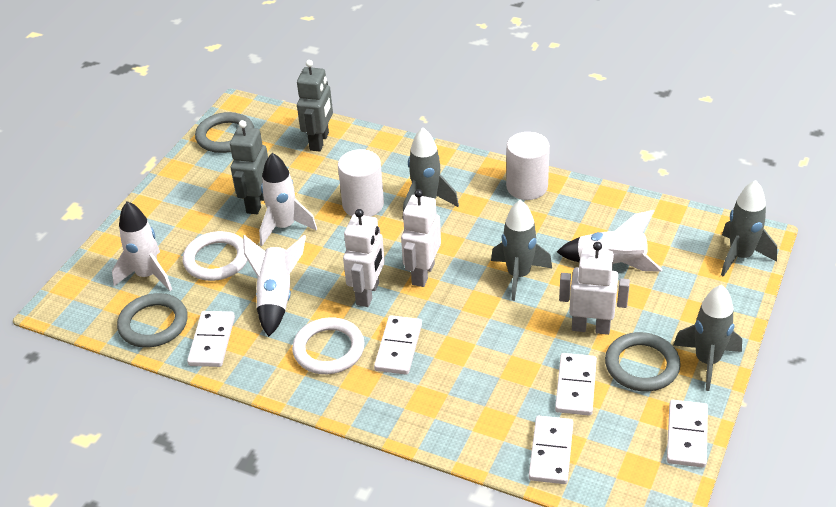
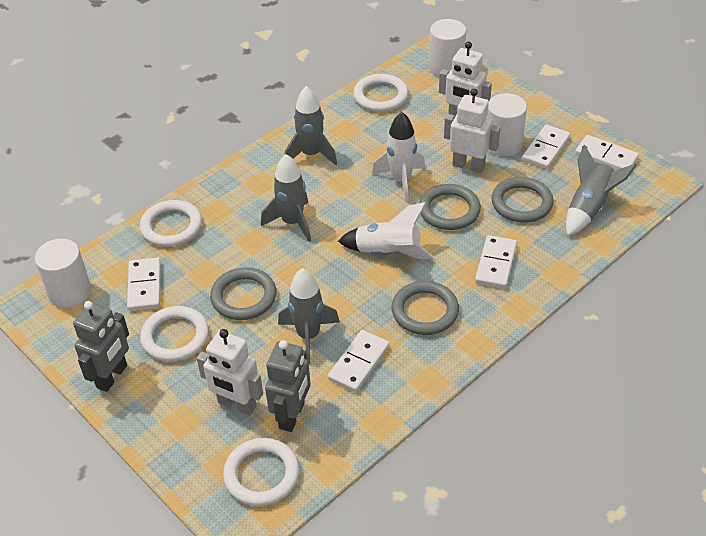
grey ring: 3 -> 4
white cylinder: 2 -> 3
white ring: 2 -> 4
white rocket: 4 -> 2

